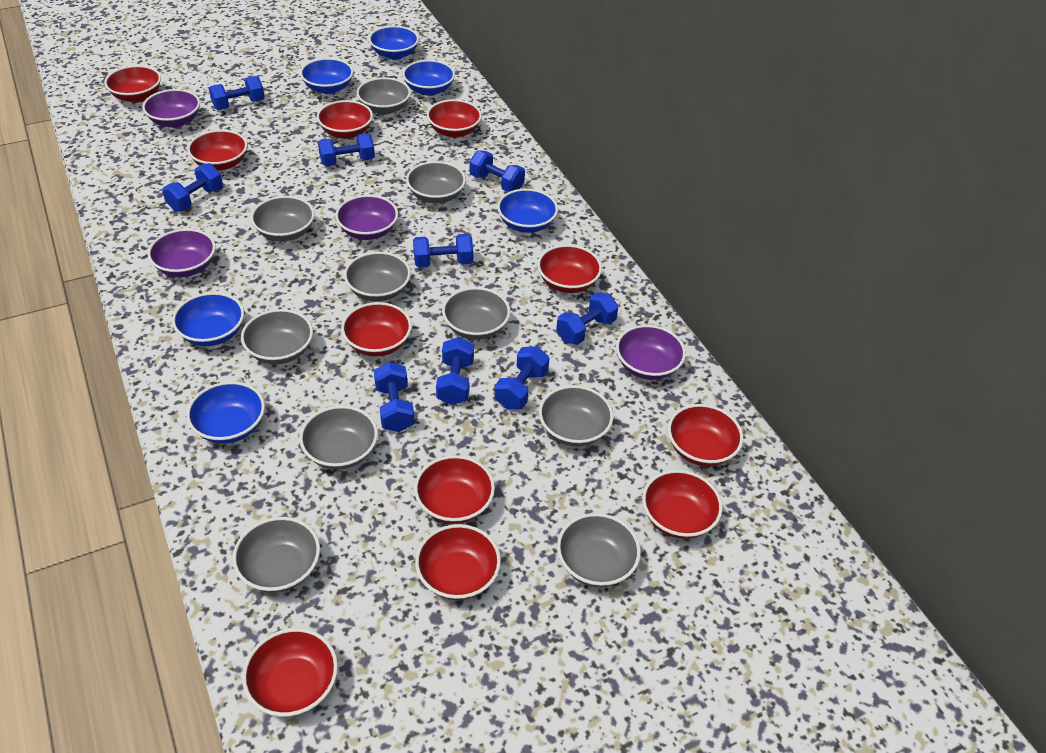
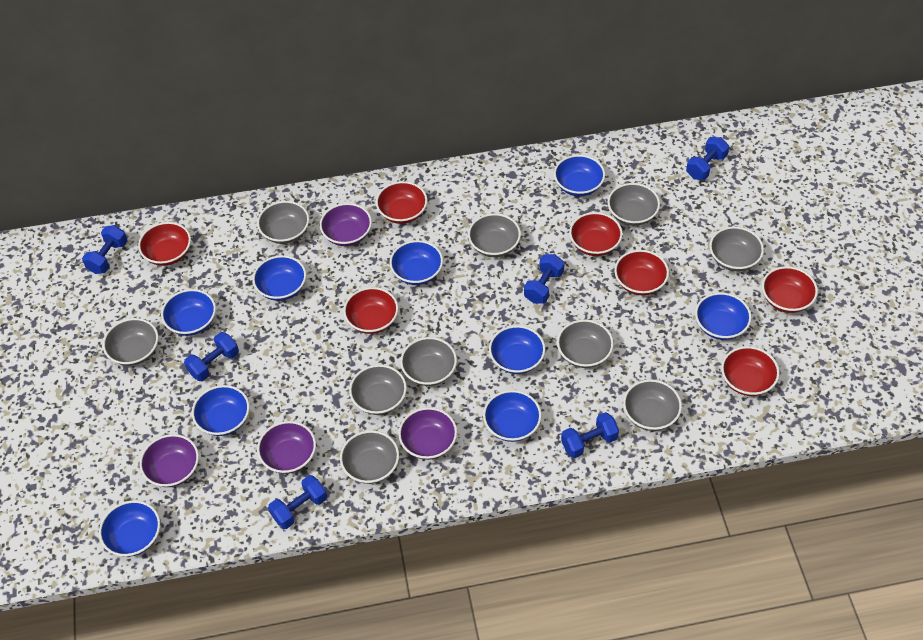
blue bowl: 6 -> 9
blue dumbbell: 9 -> 6
red bowl: 11 -> 7

